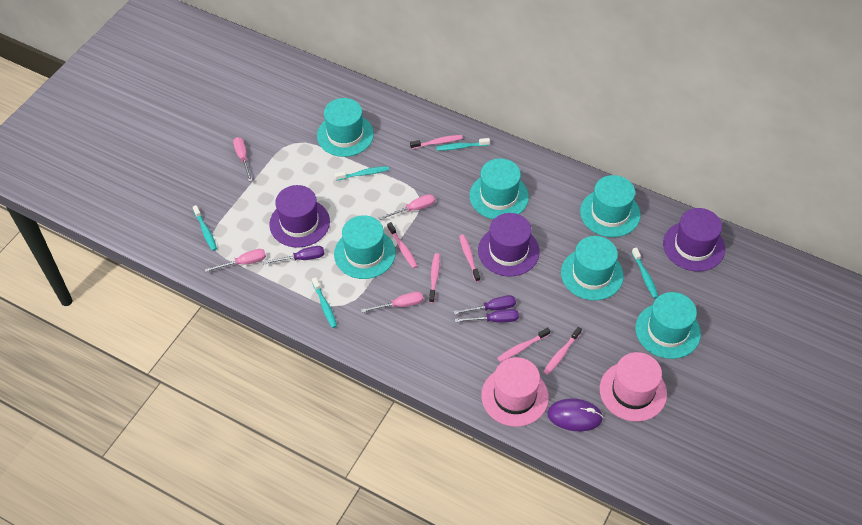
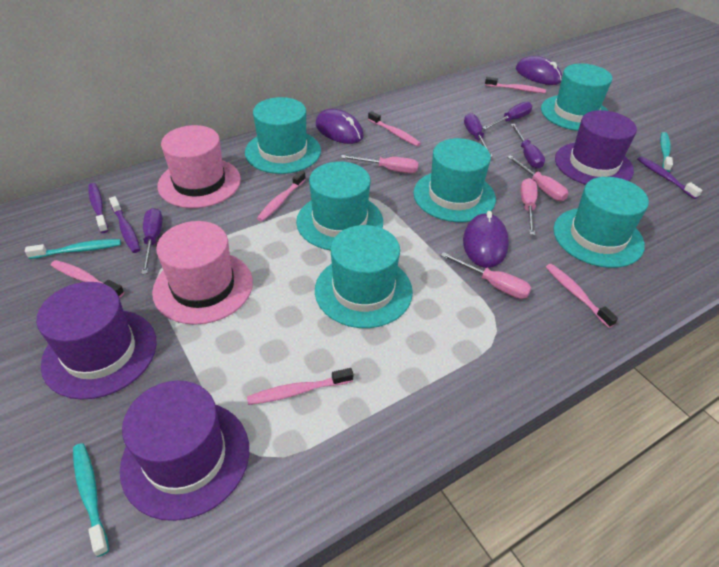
purple mouse: 1 -> 3
purple screwdriver: 3 -> 4
purple toothbrush: 0 -> 3
turquoise toothbrush: 5 -> 3

